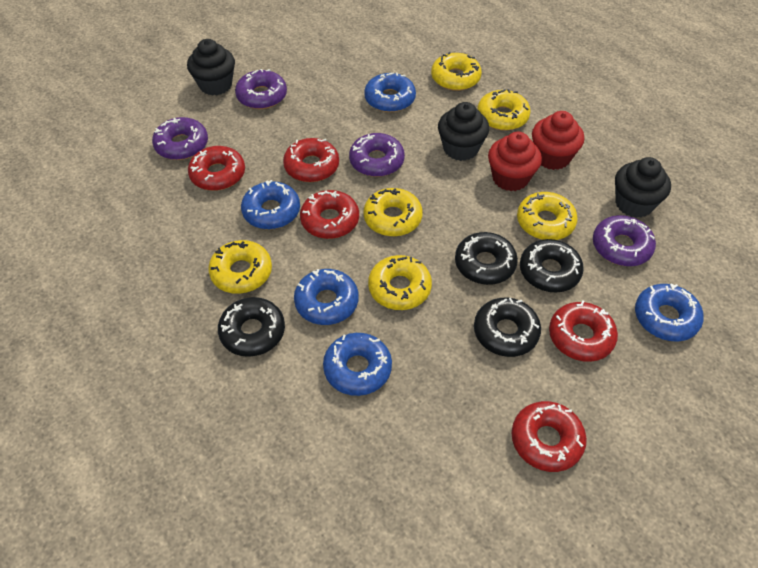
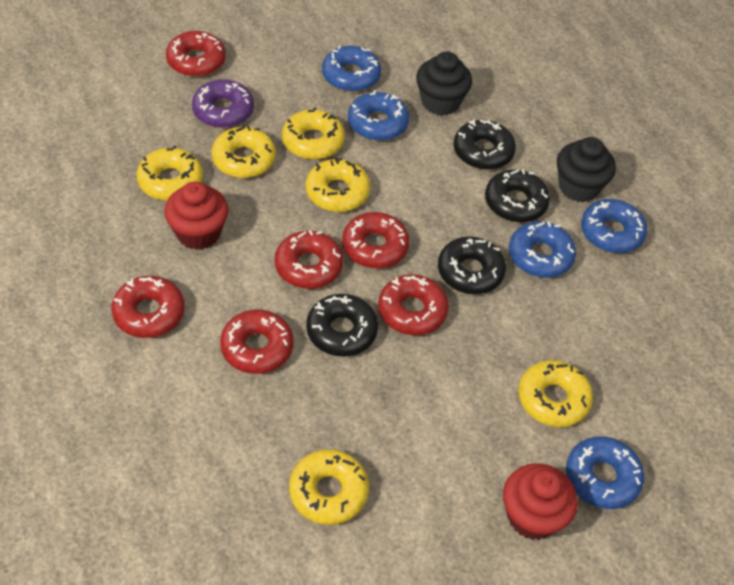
black cupcake: 3 -> 2
purple donut: 4 -> 1
red donut: 5 -> 6

